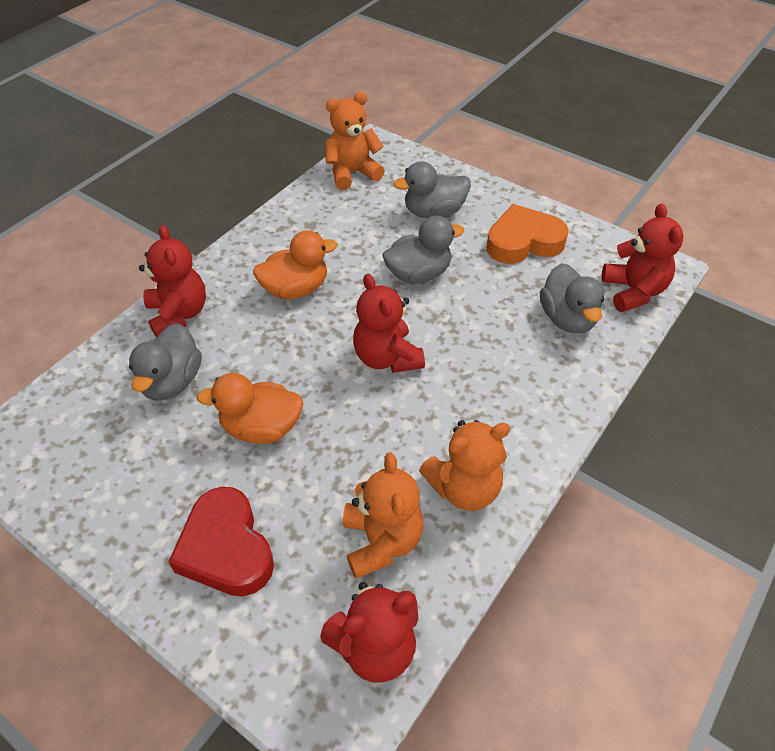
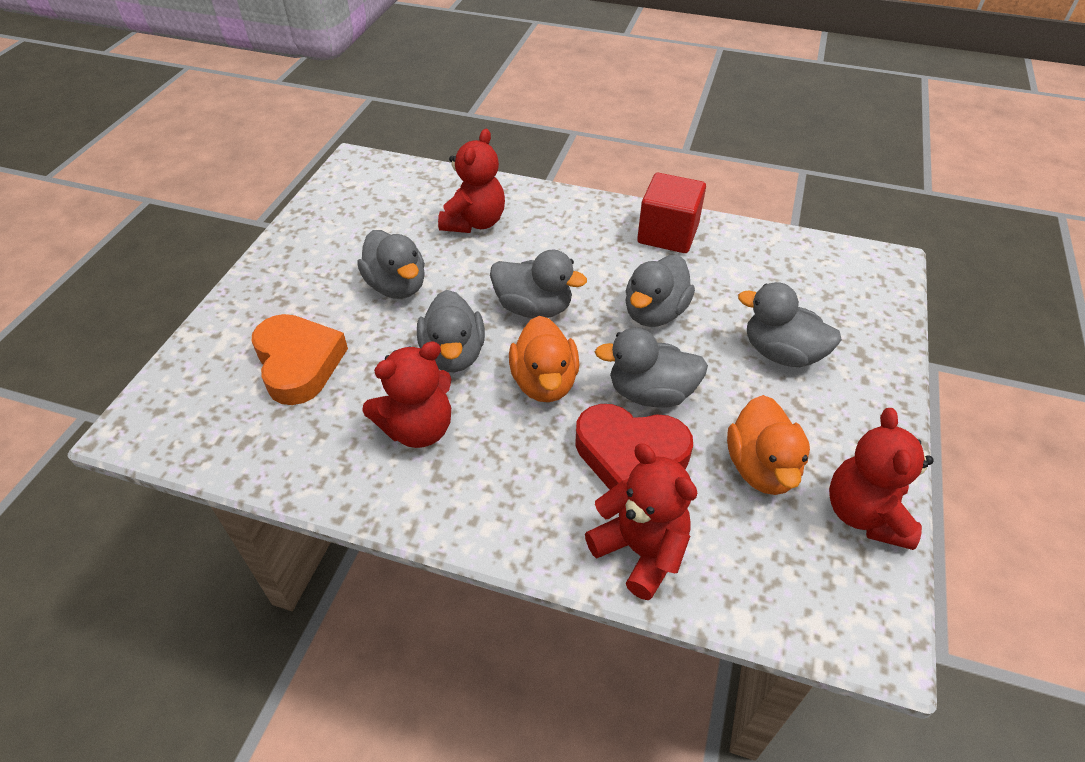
grey duck: 4 -> 6
orange teddy bear: 3 -> 0
red cube: 0 -> 1

